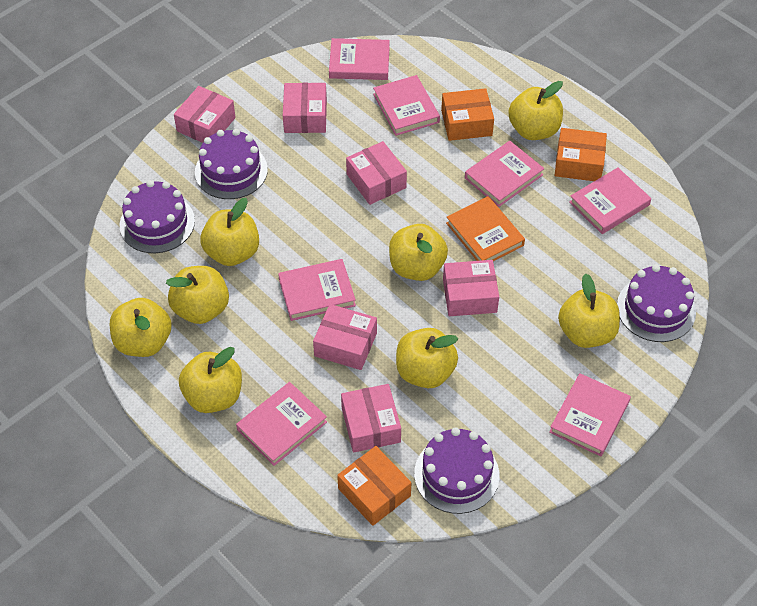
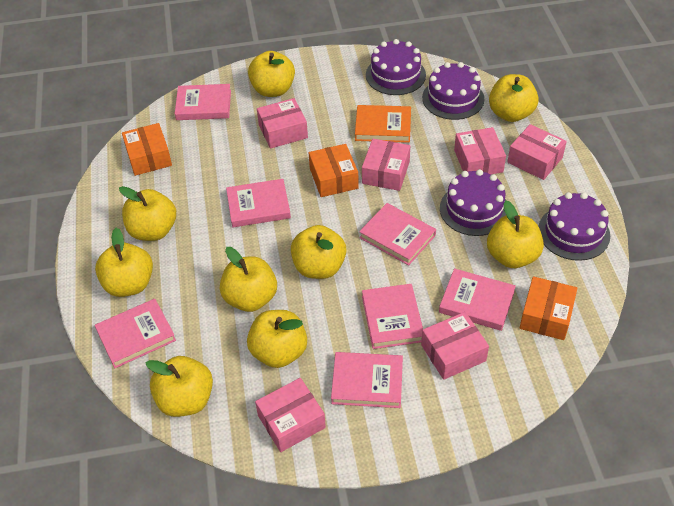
yellow apple: 8 -> 9

